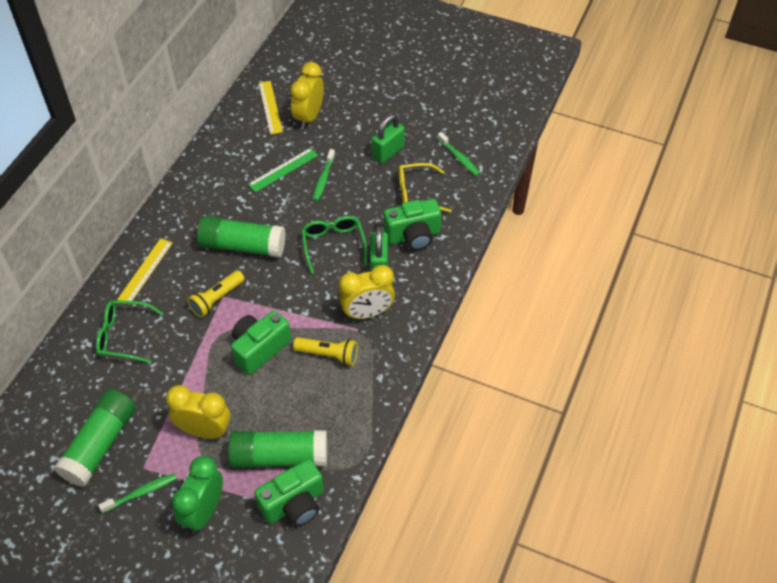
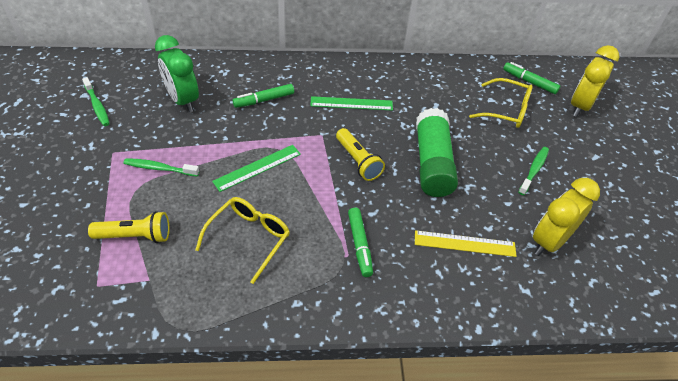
green camera: 3 -> 0
green glasses: 2 -> 0
green glue stick: 3 -> 1
green marker: 0 -> 3
green padlock: 2 -> 0
green ruler: 1 -> 2
yellow clock: 3 -> 2
yellow glasses: 1 -> 2
yellow ruler: 2 -> 1

